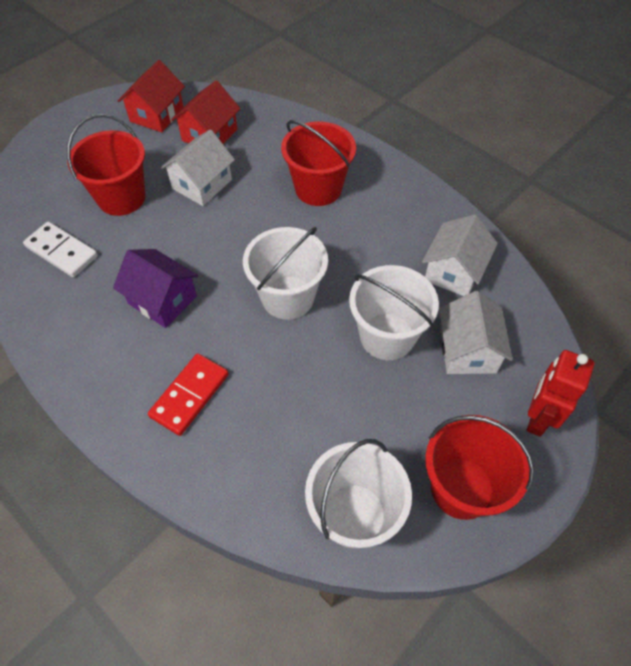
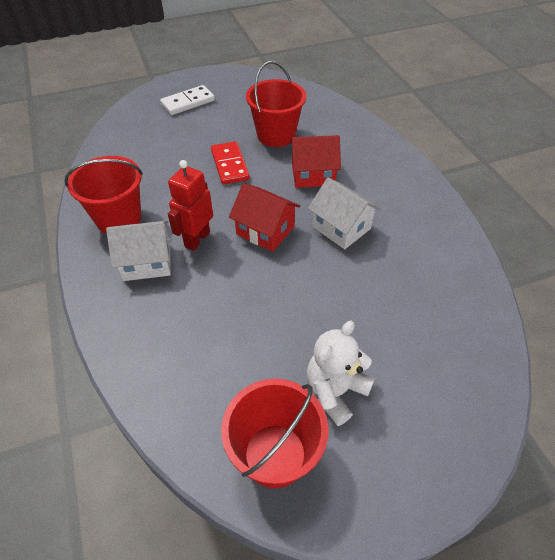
purple house: 1 -> 0
white bucket: 3 -> 0
white house: 3 -> 2
white teddy bear: 0 -> 1

